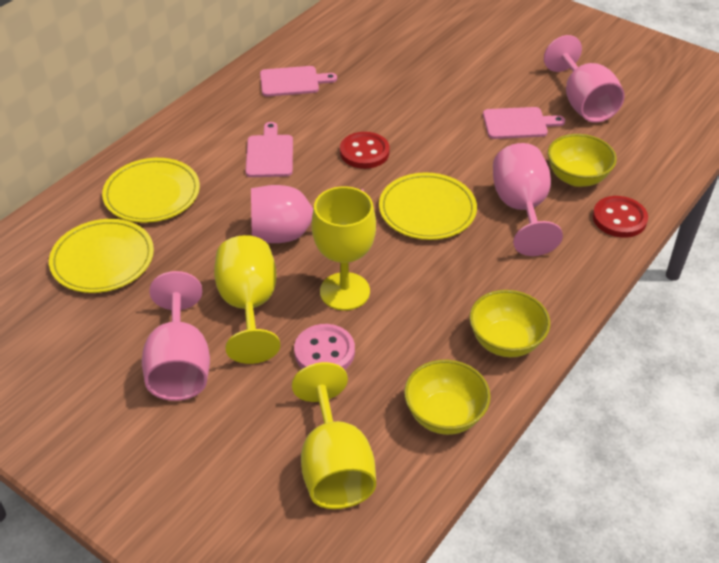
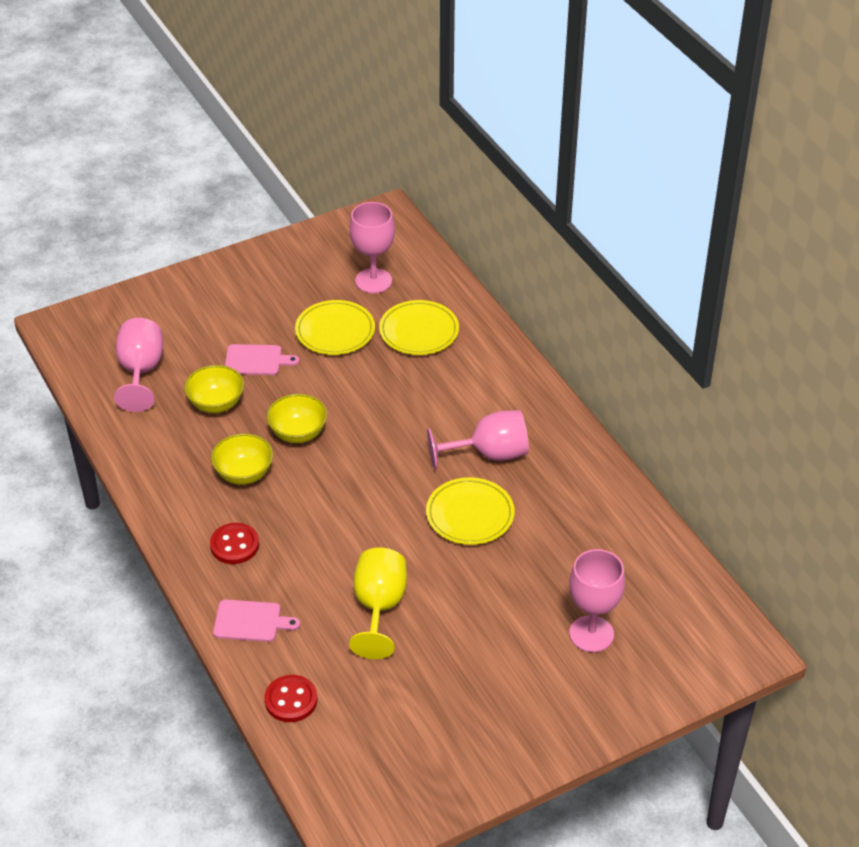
pink button: 1 -> 0
pink cutting board: 3 -> 2
yellow goblet: 3 -> 1

